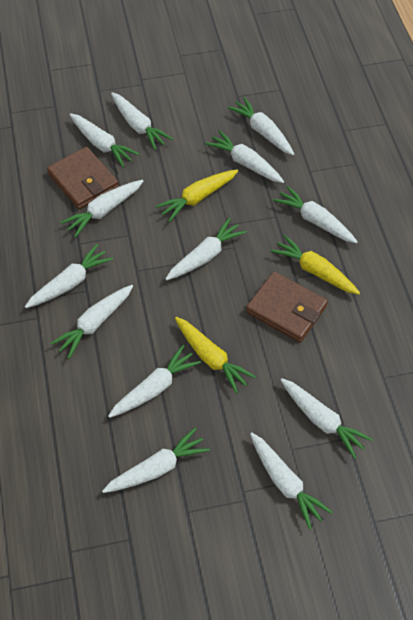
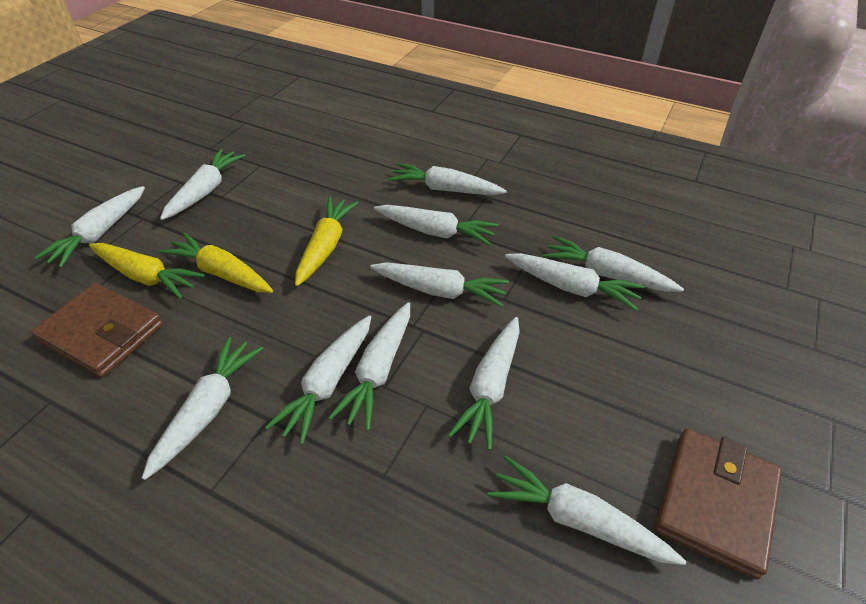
white carrot: 13 -> 12

